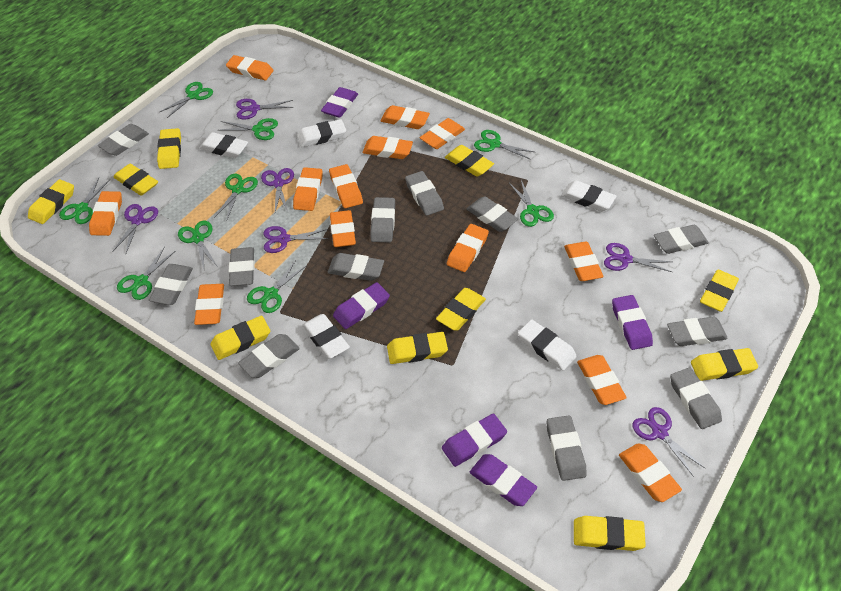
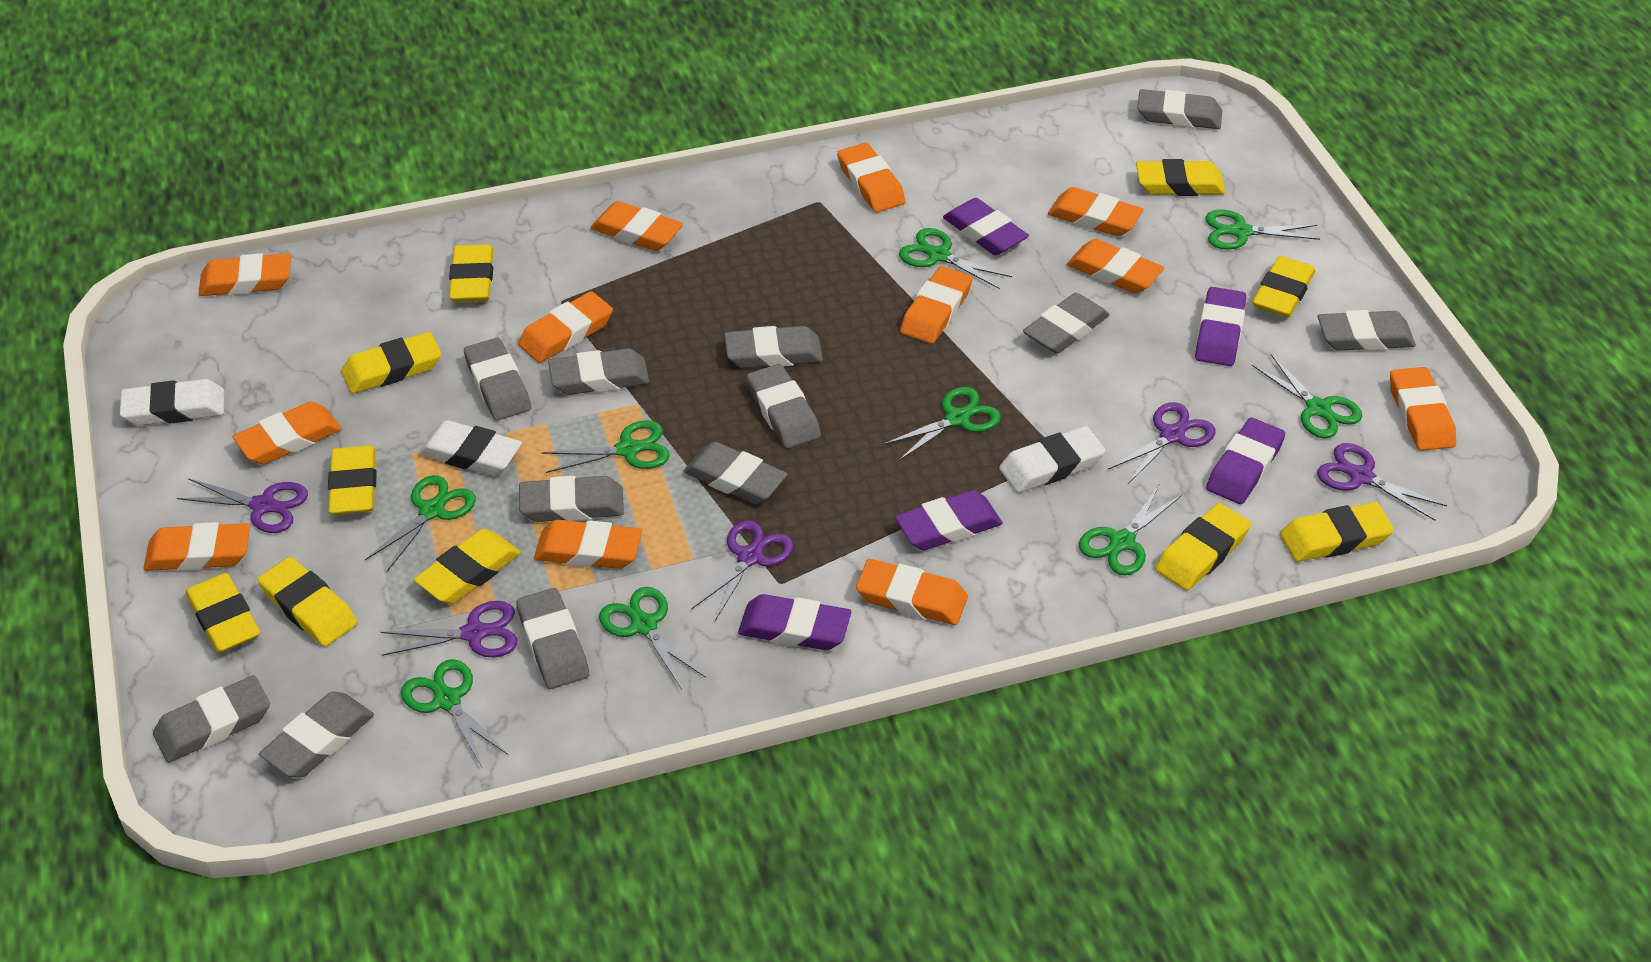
orange eraser: 13 -> 12
purple scissors: 6 -> 5
white eraser: 5 -> 3

